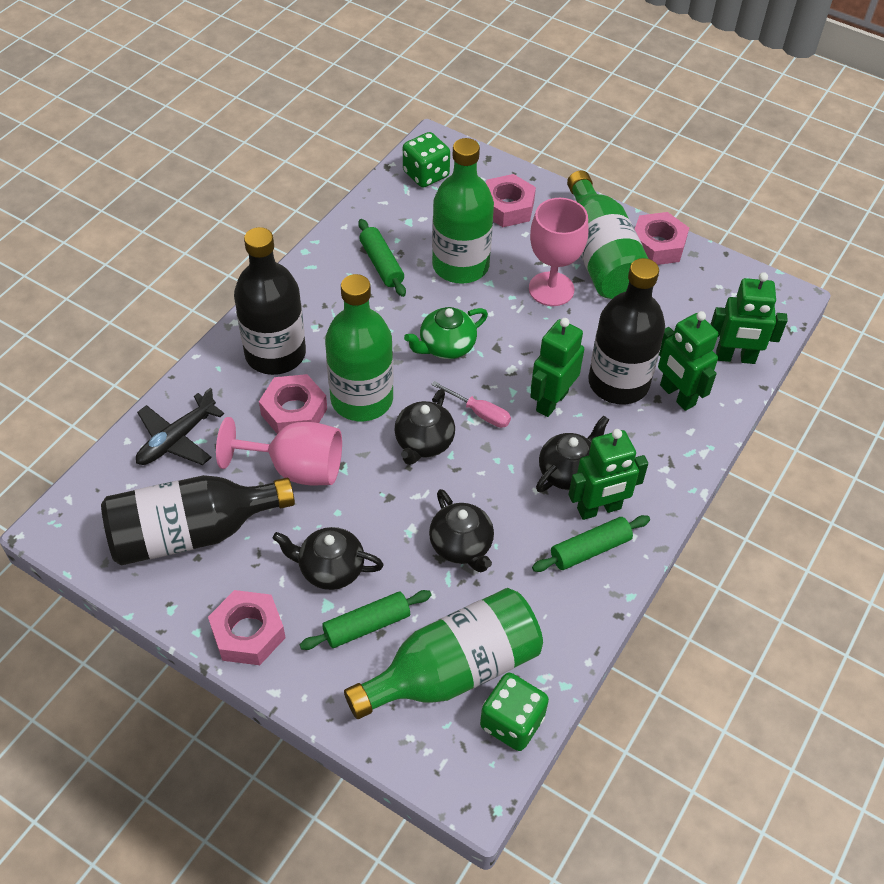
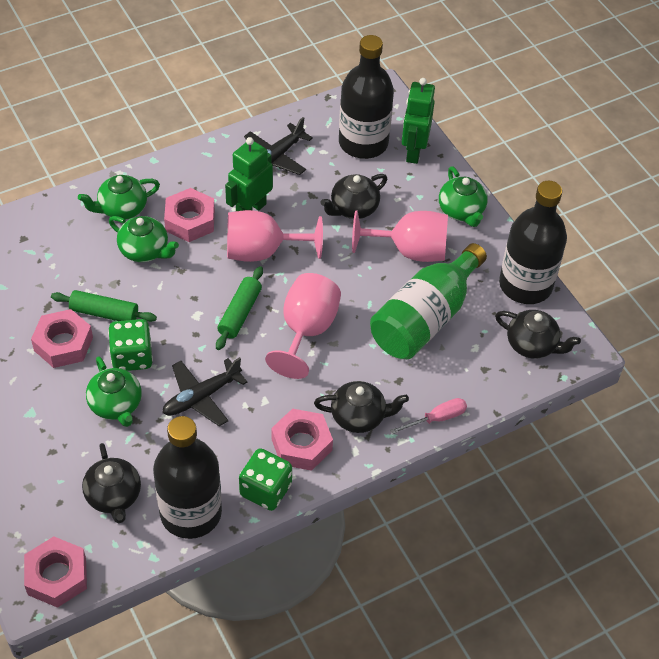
black plane: 1 -> 2
green bottle: 4 -> 1
green robot: 4 -> 2
green rolling pin: 3 -> 2
green teapot: 1 -> 4
pink goblet: 2 -> 3

